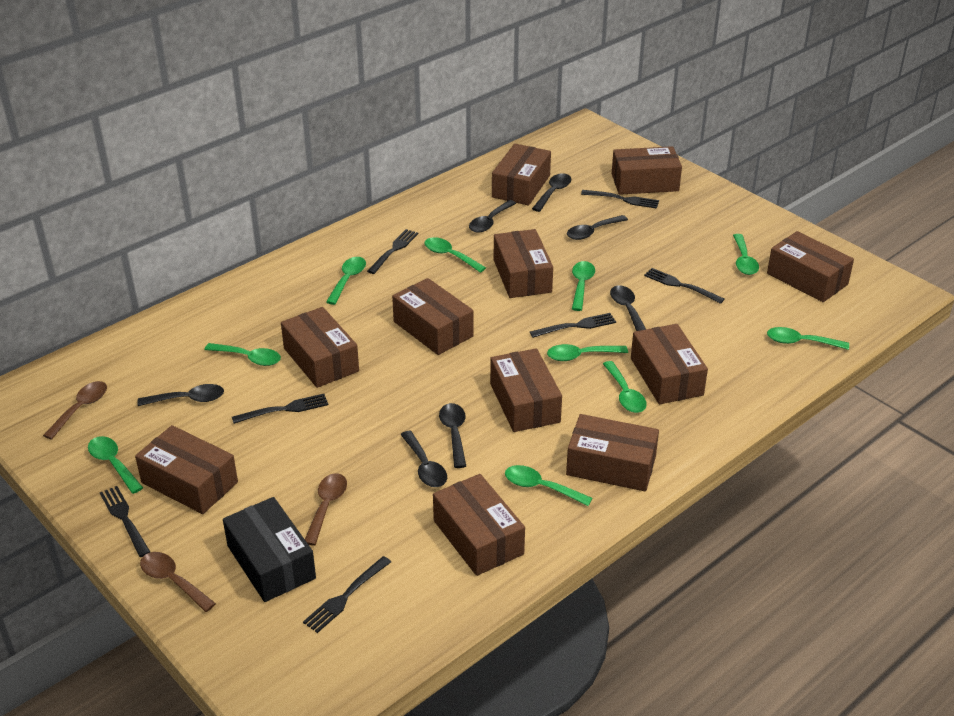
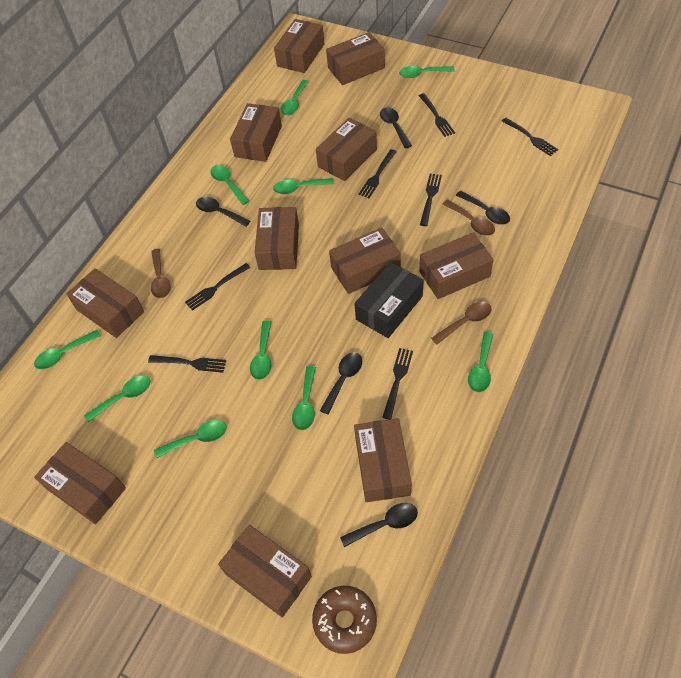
black spoon: 7 -> 5
brown donut: 0 -> 1

